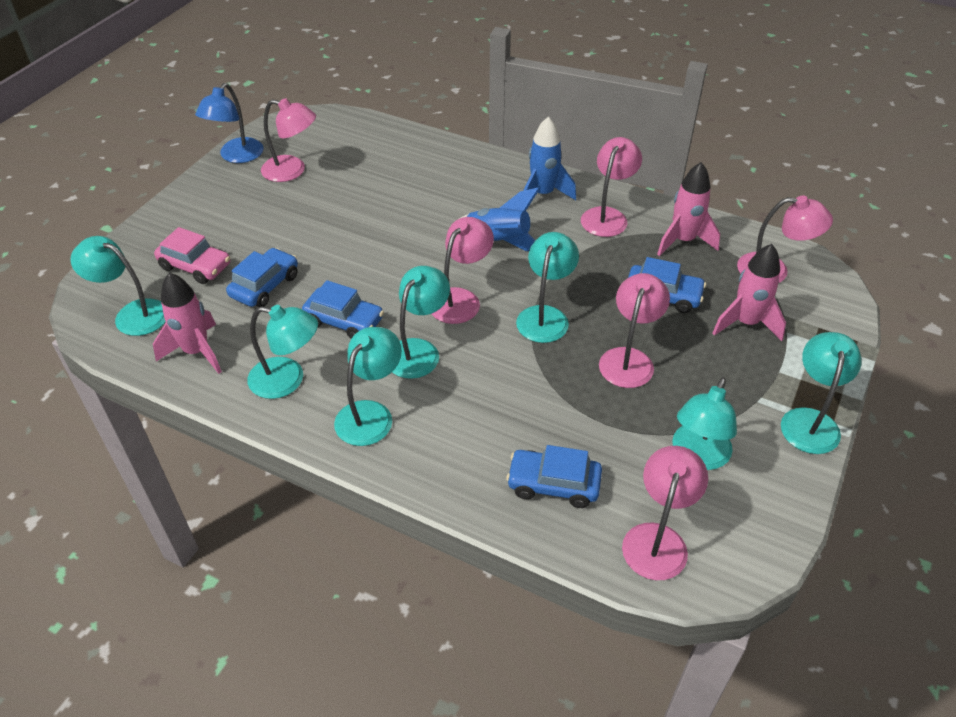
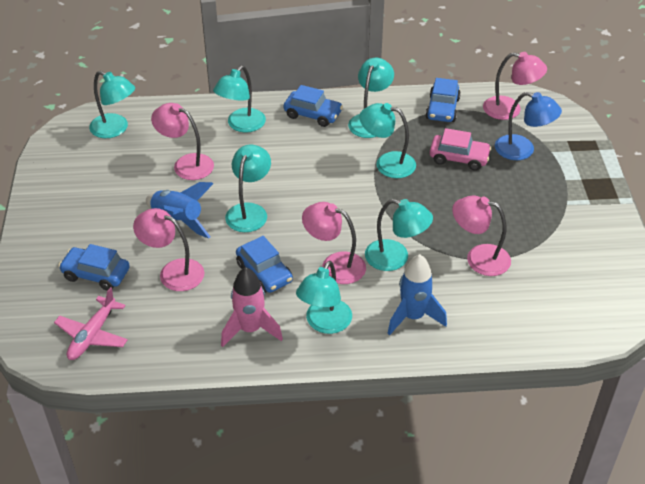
pink lamp: 6 -> 5
pink plane: 0 -> 1
pink rocket: 3 -> 1

